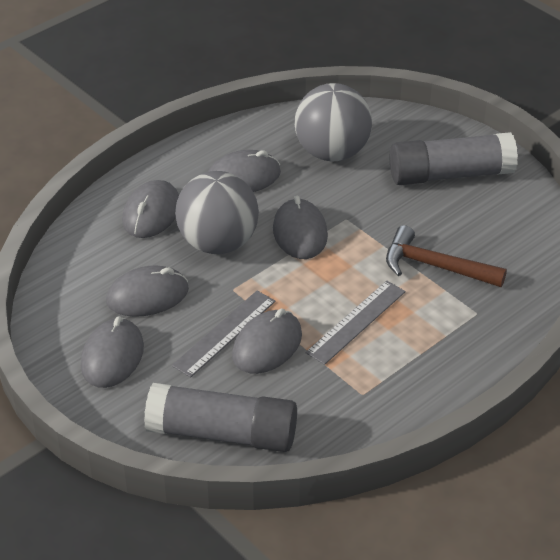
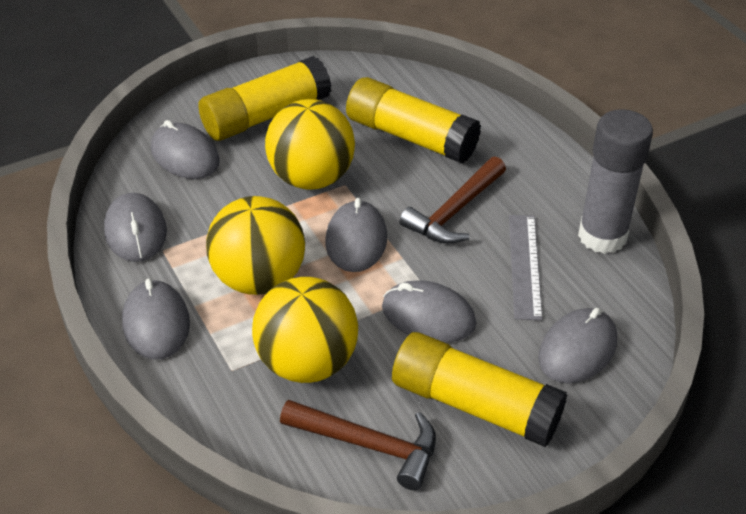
brown hammer: 1 -> 2
grey ball: 2 -> 0
grey glue stick: 2 -> 1
grey ruler: 2 -> 1
yellow ball: 0 -> 3
yellow glue stick: 0 -> 3

